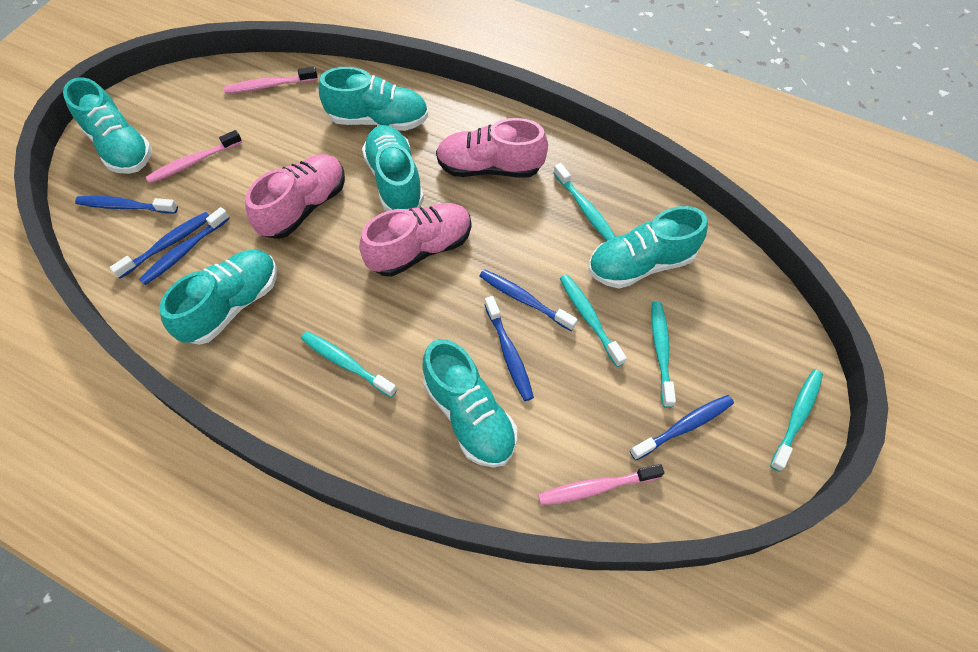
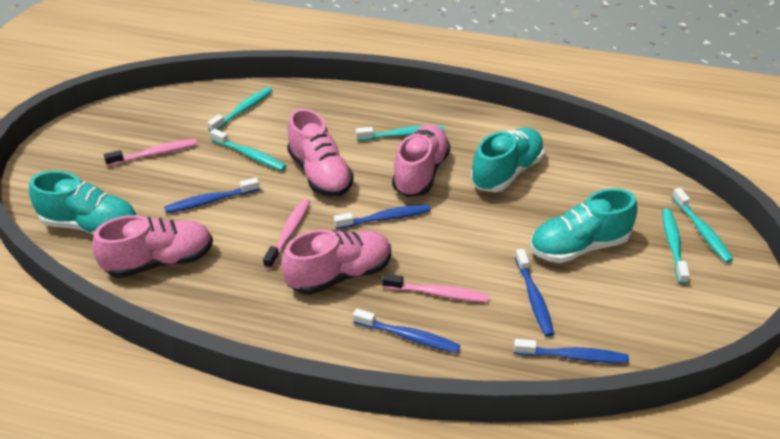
blue toothbrush: 6 -> 5
pink shoe: 3 -> 4
turquoise shoe: 6 -> 3

